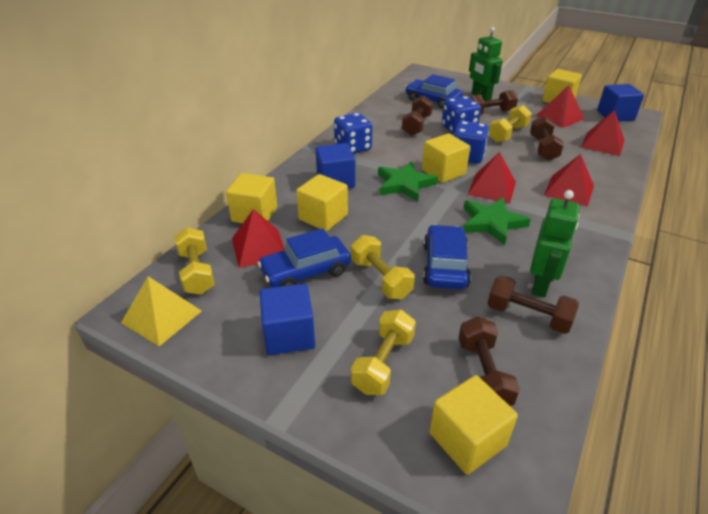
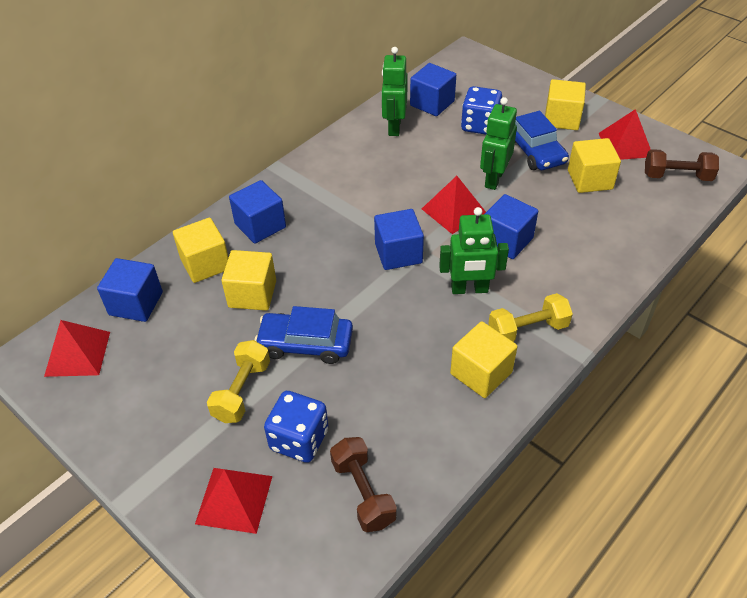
blue car: 3 -> 2
blue cube: 3 -> 5
blue dice: 3 -> 2
brown dumbbell: 5 -> 2
green robot: 2 -> 3
green star: 2 -> 0
red pyramid: 5 -> 4
yellow dumbbell: 4 -> 2
yellow pyramid: 1 -> 0

